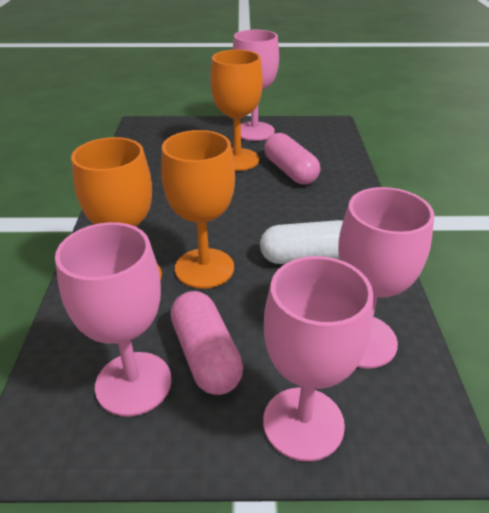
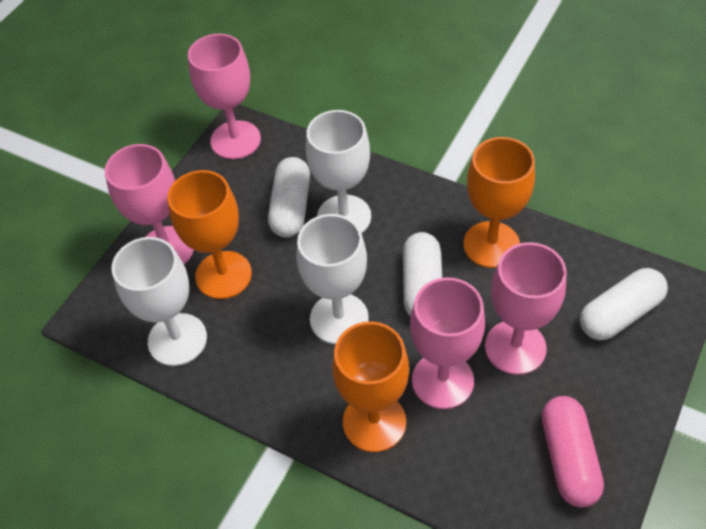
pink capsule: 2 -> 1
white capsule: 1 -> 3
white goblet: 0 -> 3

